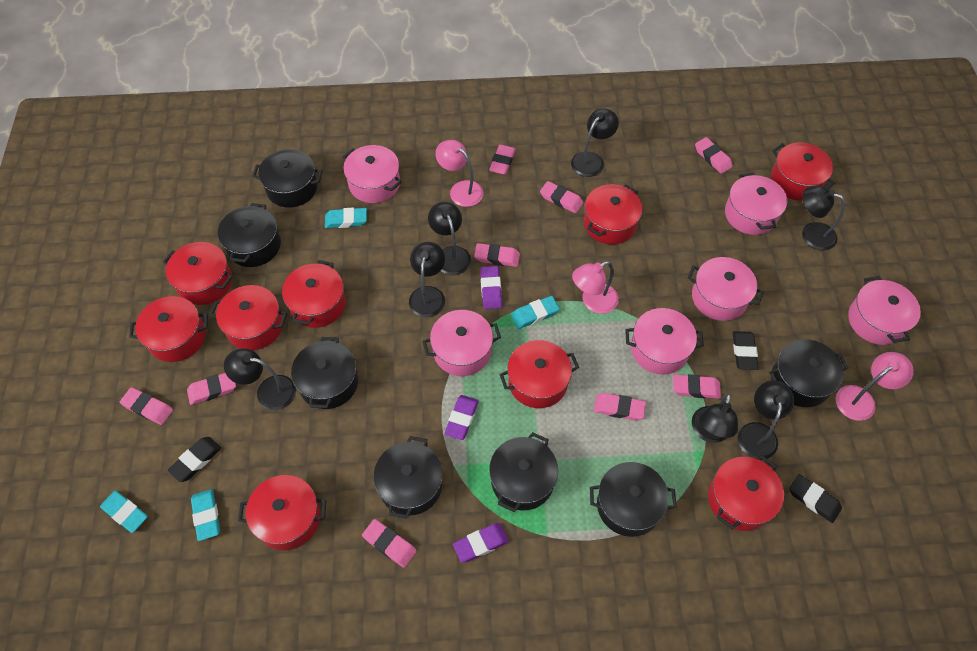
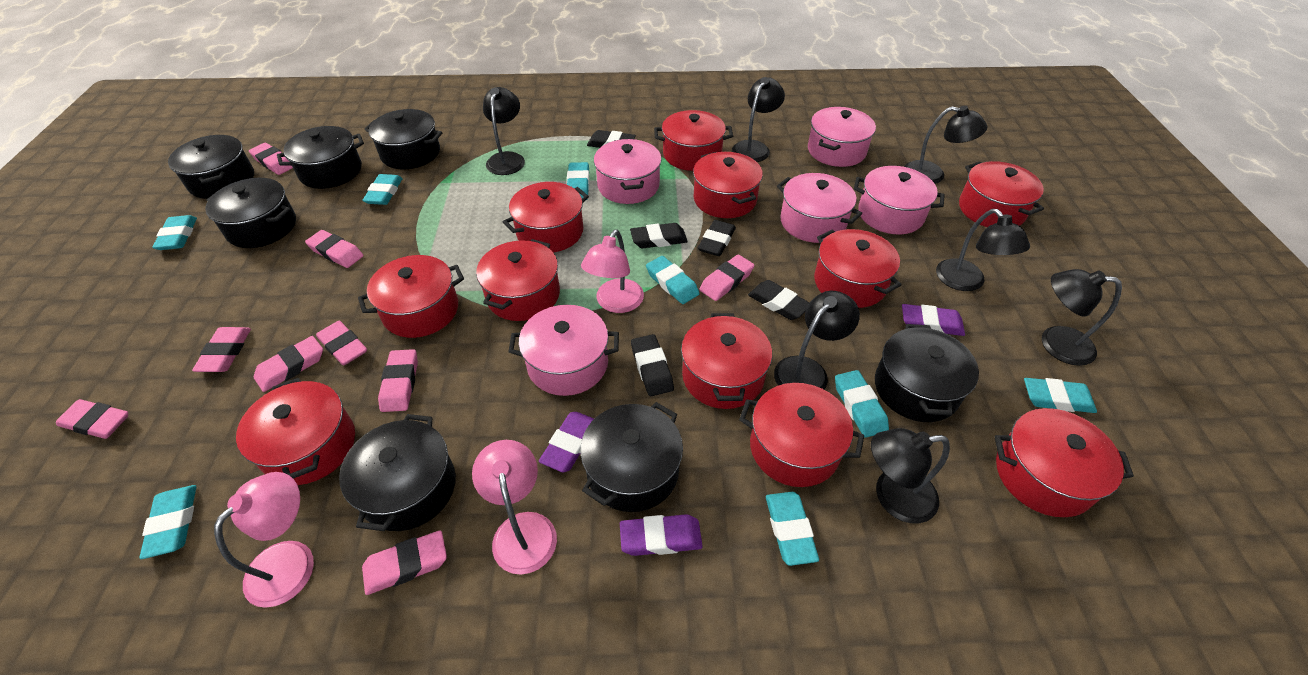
black eraser: 3 -> 5
pink pot: 6 -> 5
red pot: 9 -> 11
turquoise eraser: 4 -> 8

